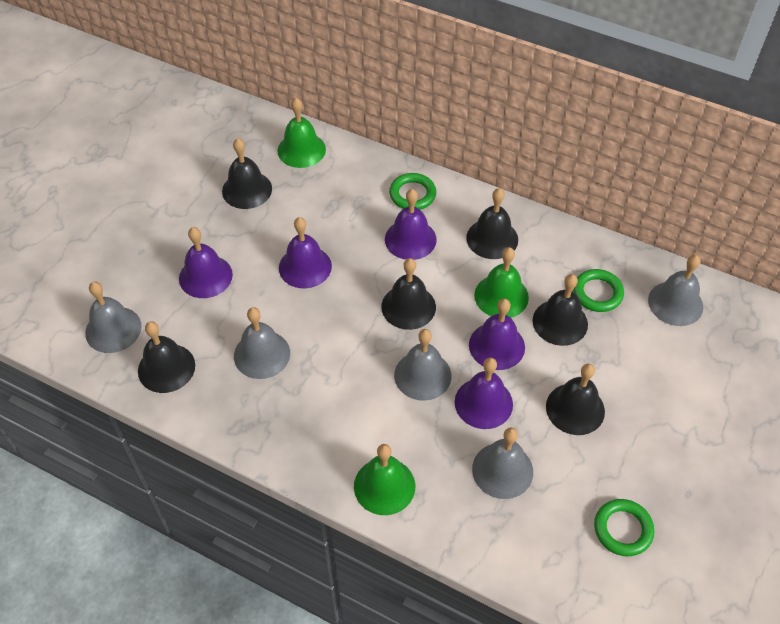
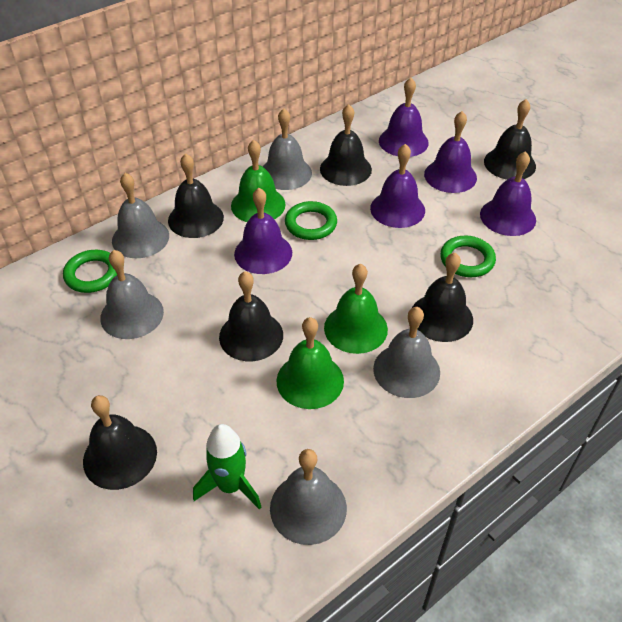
green rocket: 0 -> 1

